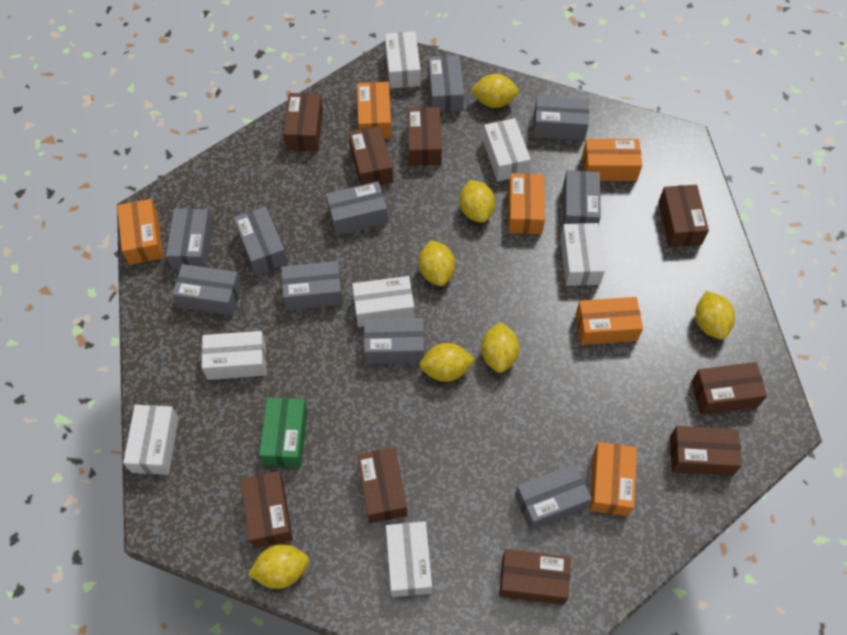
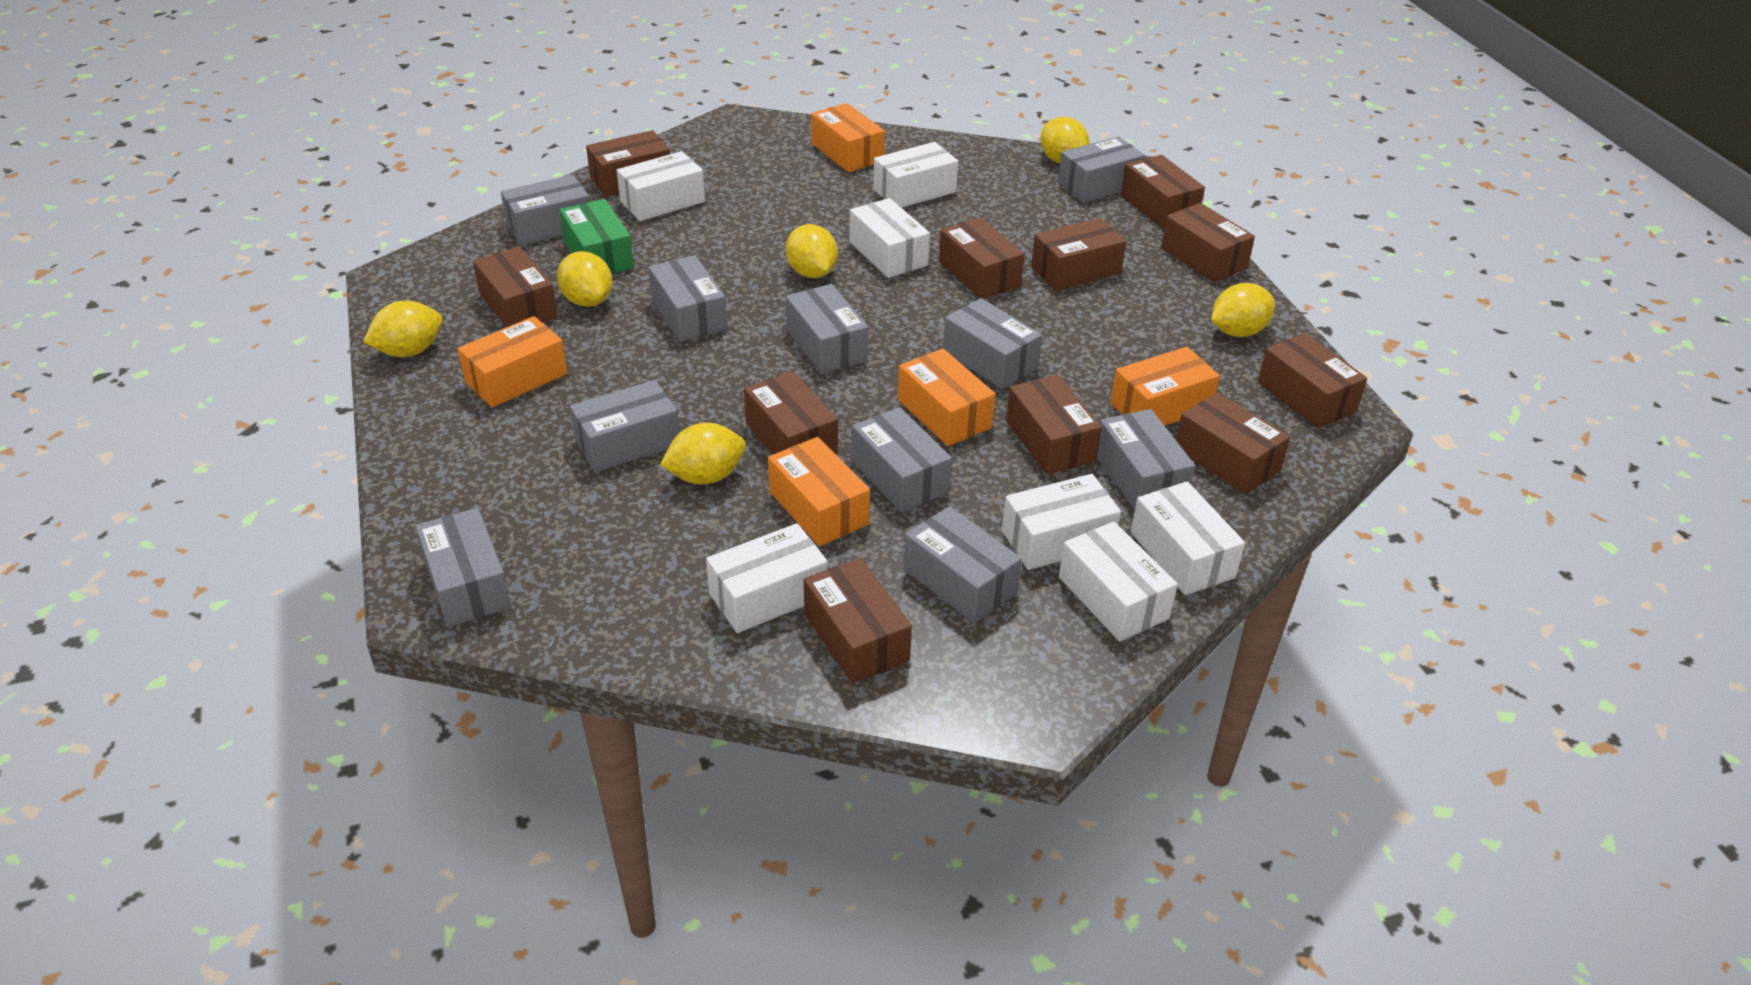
brown box: 9 -> 11
orange box: 6 -> 5
yellow lemon: 7 -> 6

